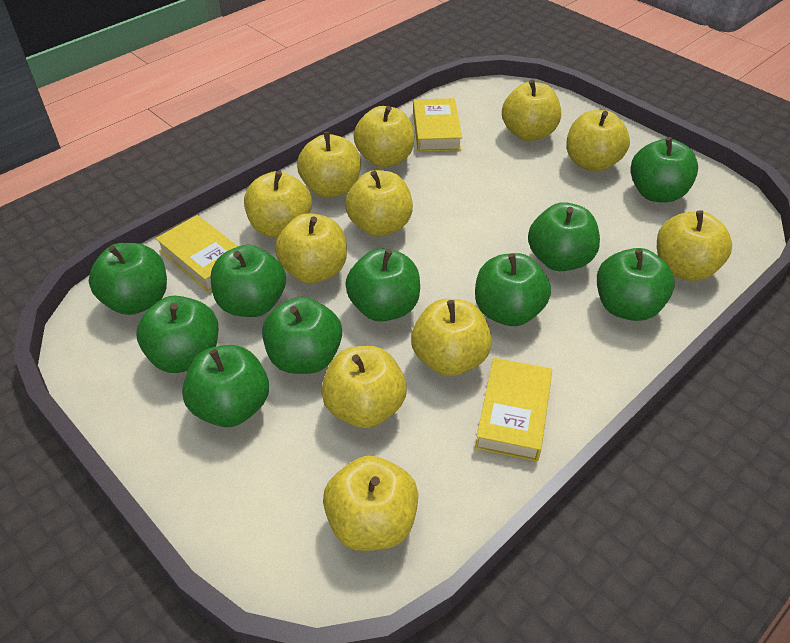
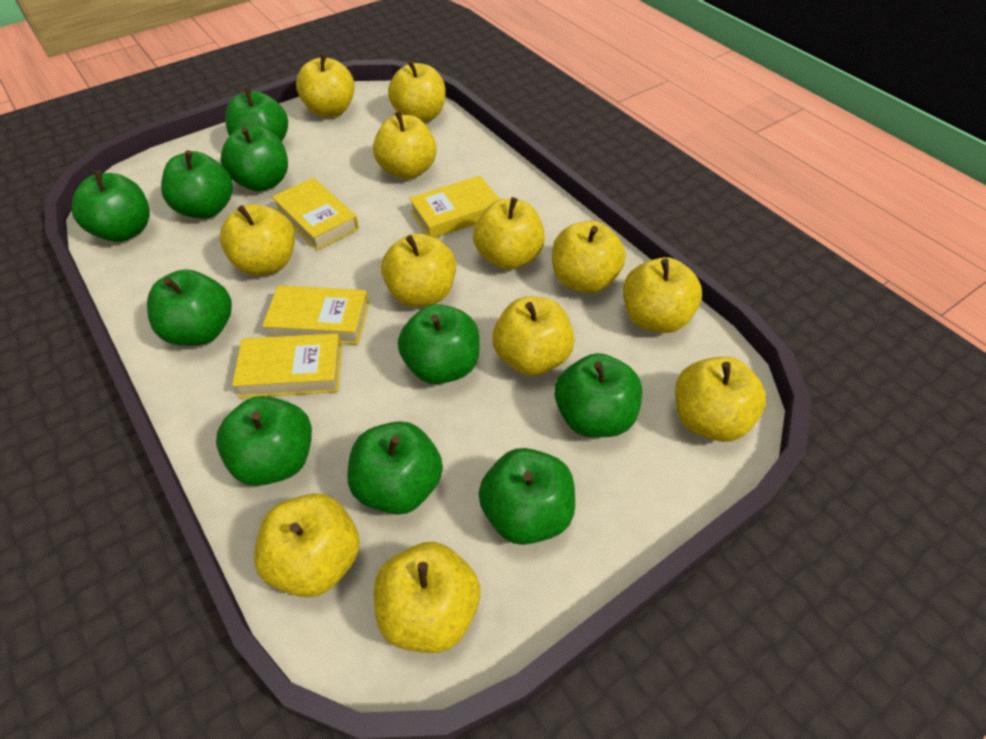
yellow apple: 11 -> 12
yellow book: 3 -> 4

